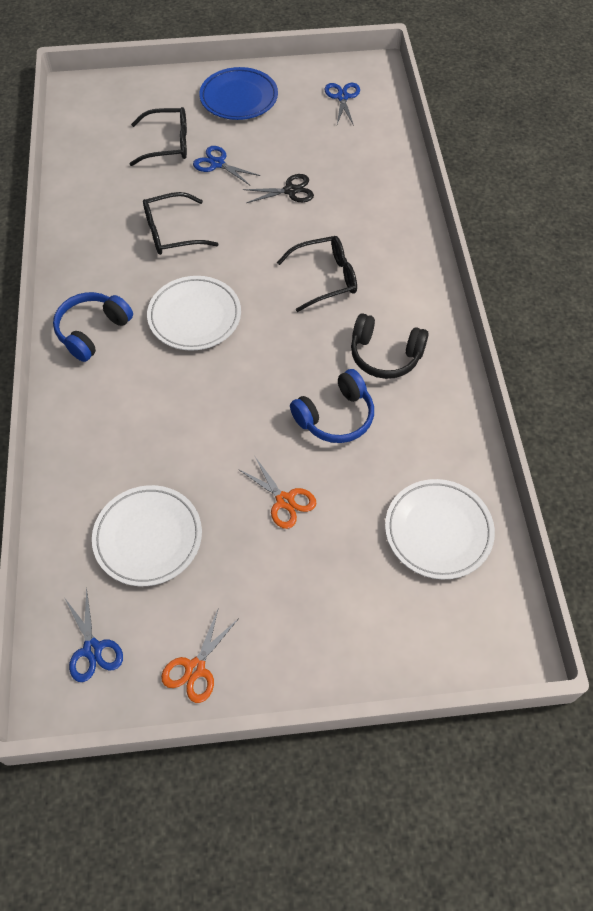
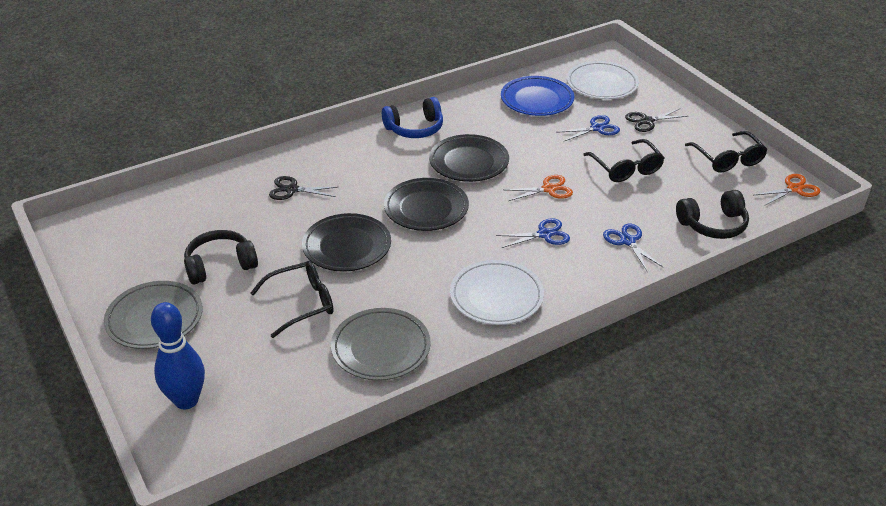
black headphones: 1 -> 2
black plate: 0 -> 3
black scissors: 1 -> 2
blue bowling pin: 0 -> 1
blue headphones: 2 -> 1
grey plate: 0 -> 2
white plate: 3 -> 2

